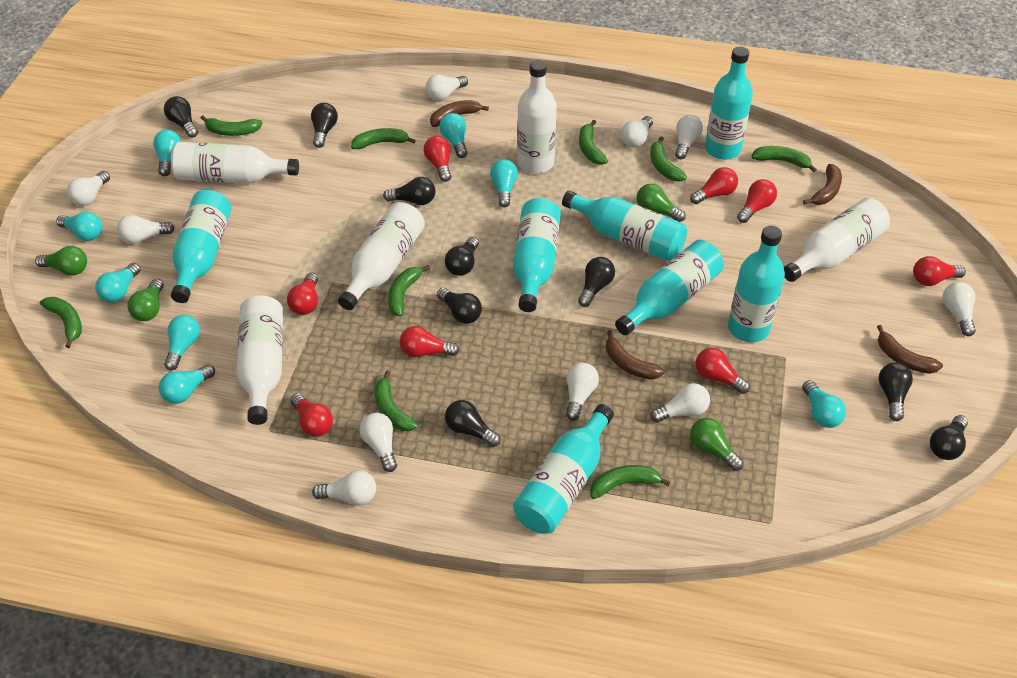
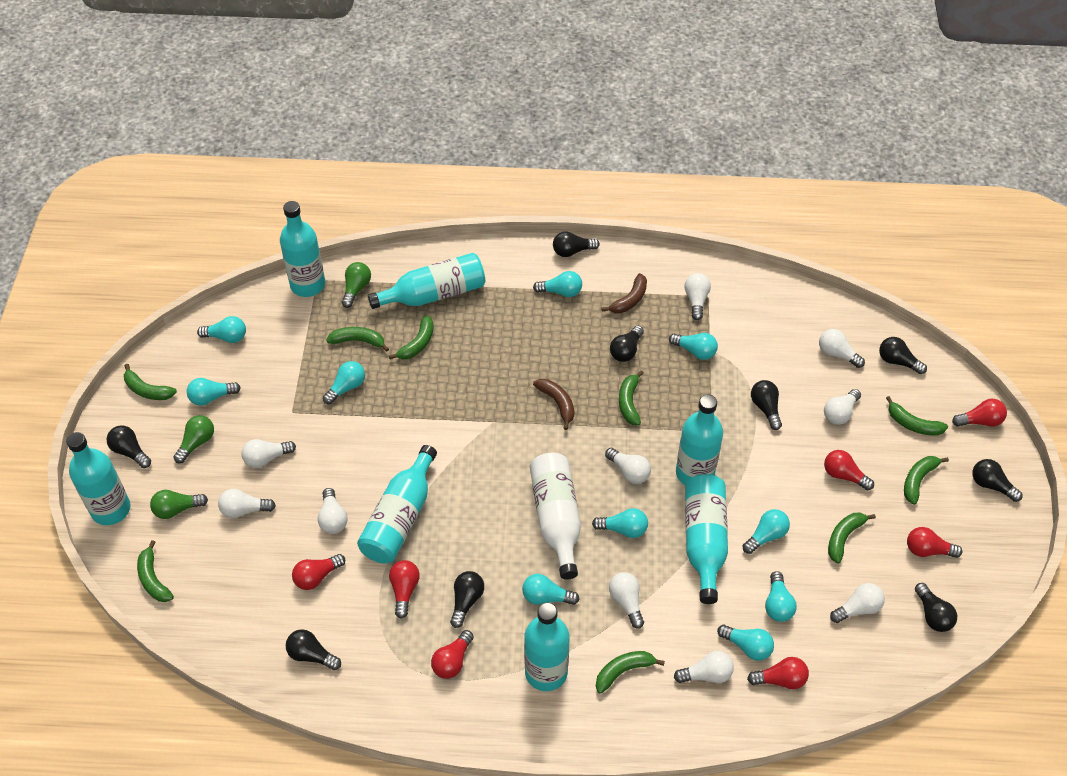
brown banana: 4 -> 2
green light bulb: 4 -> 3
red light bulb: 8 -> 7
turquoise light bulb: 8 -> 10
white bottle: 5 -> 1

